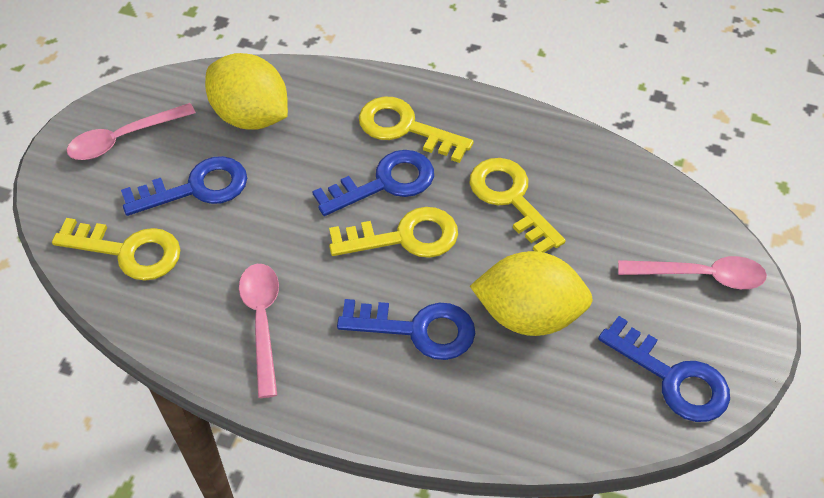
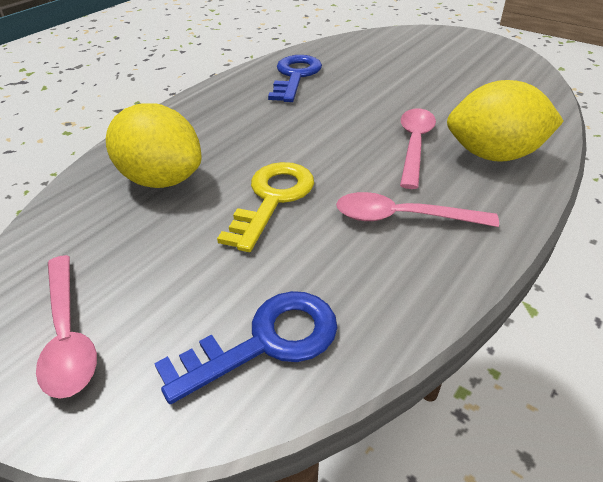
blue key: 4 -> 2
yellow key: 4 -> 1

